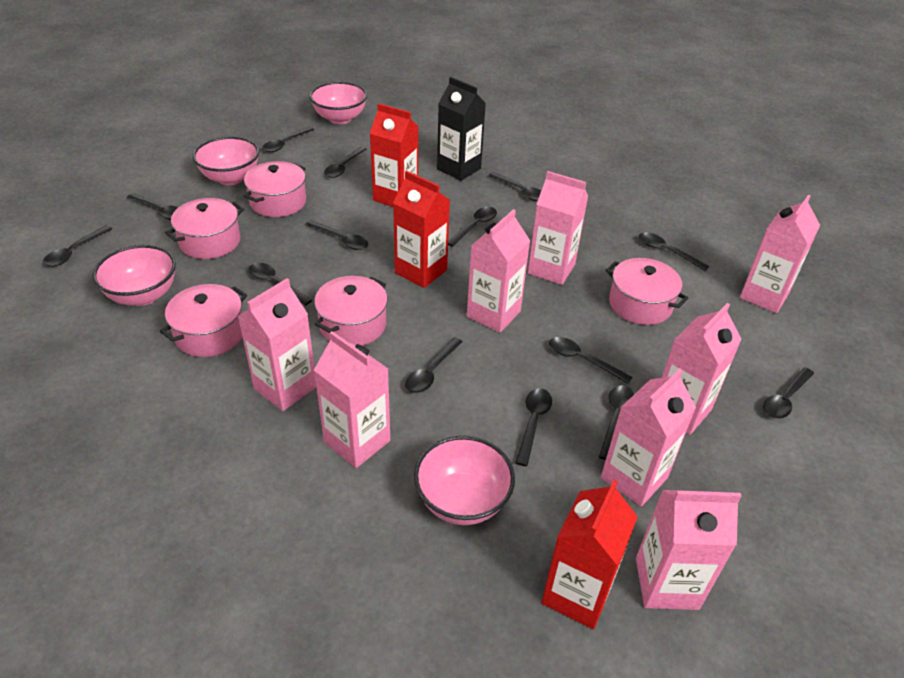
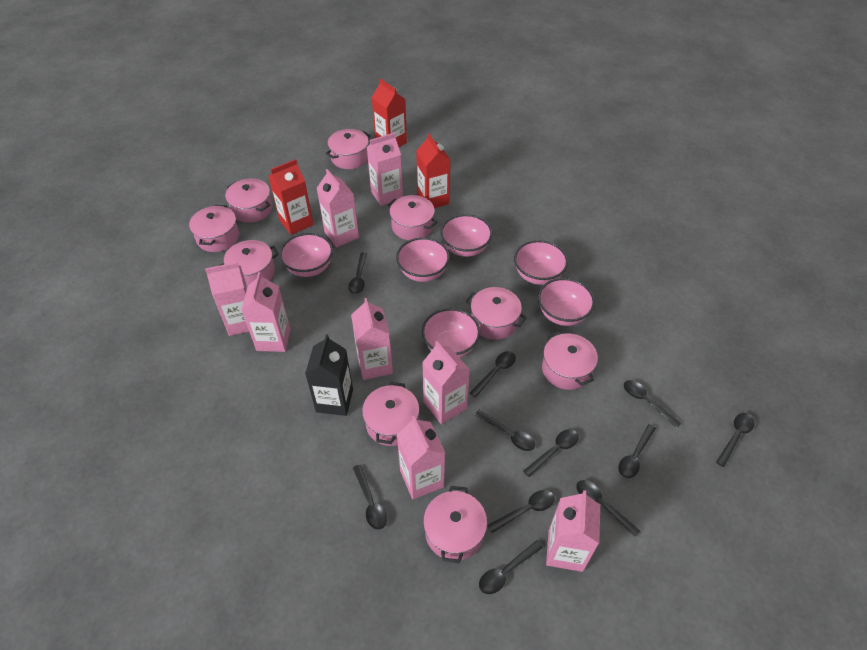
black spoon: 14 -> 11
pink bowl: 4 -> 6
pink pot: 5 -> 9

